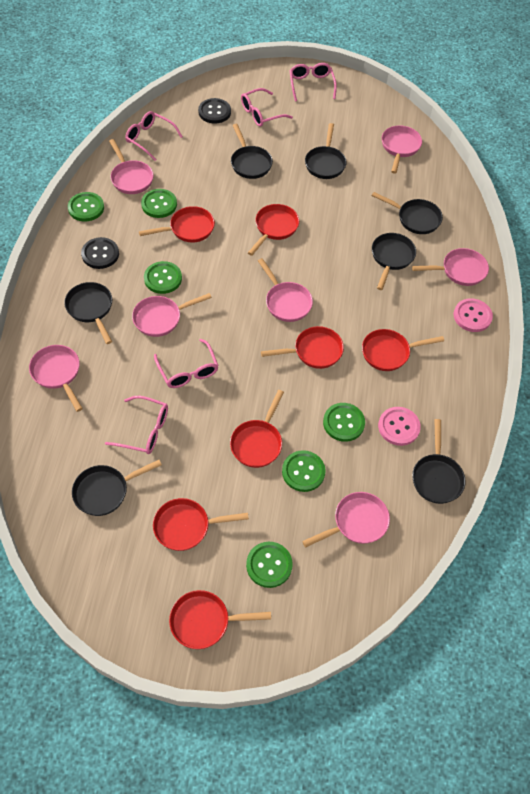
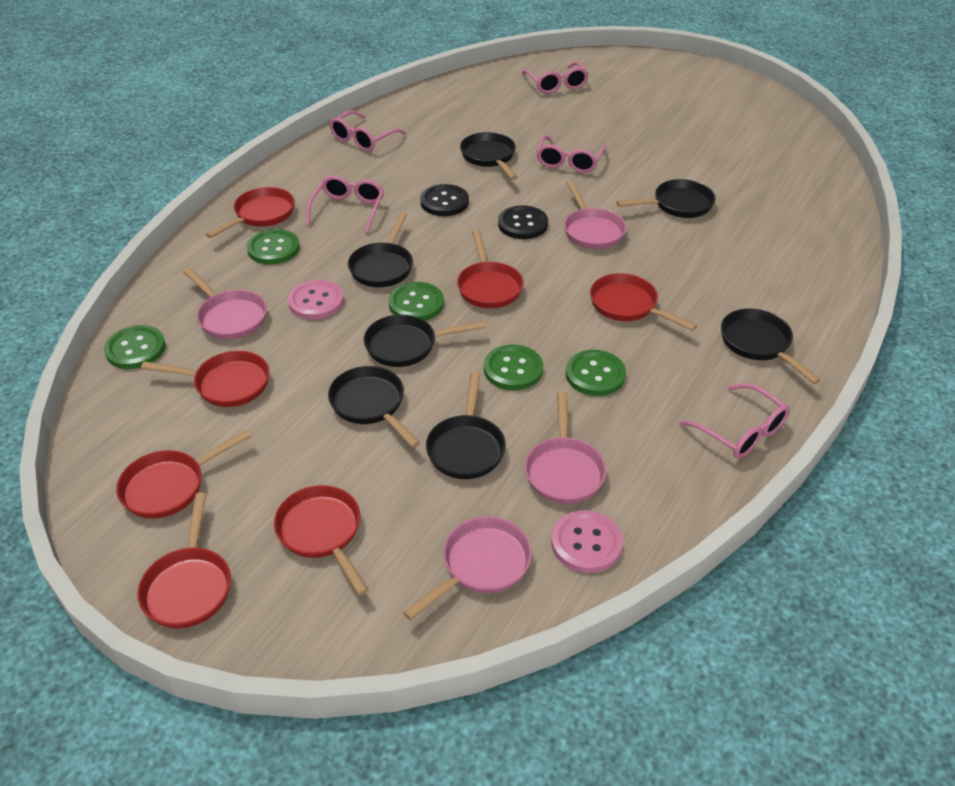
green button: 6 -> 5
pink pan: 7 -> 4

